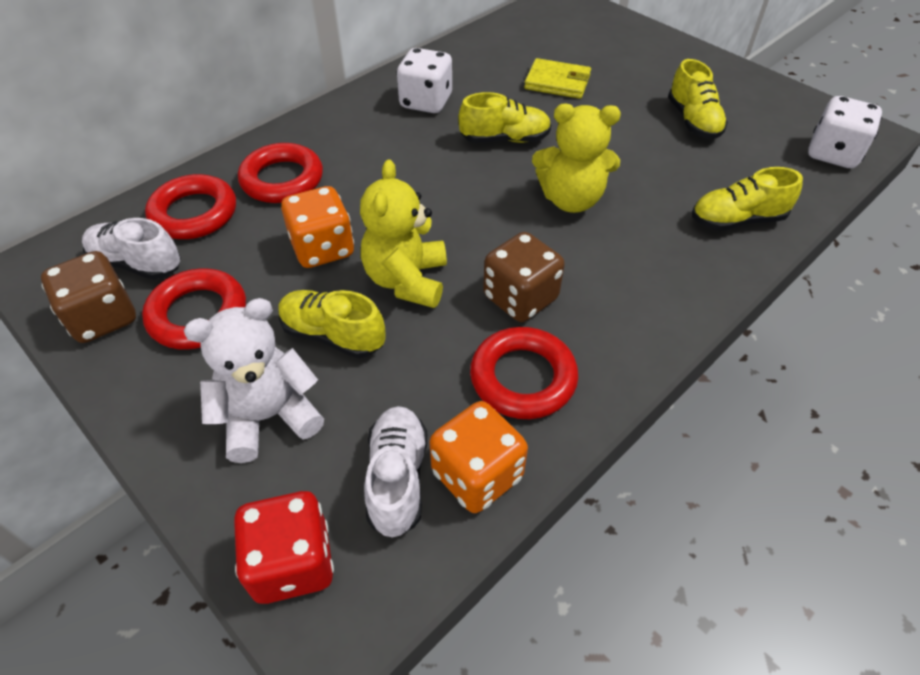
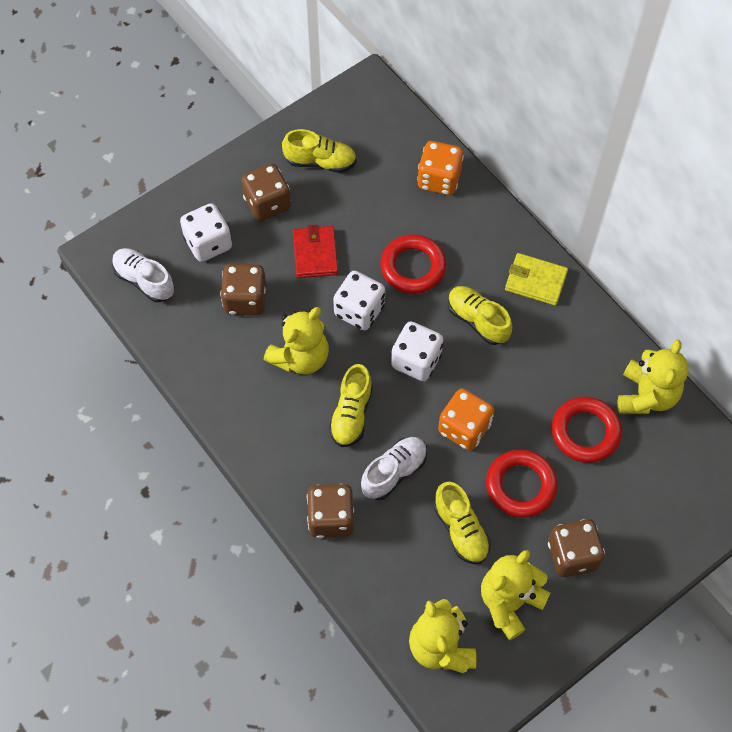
brown dice: 2 -> 4
red dice: 1 -> 0
red ring: 4 -> 3
red wallet: 0 -> 1
white dice: 2 -> 3
white teddy bear: 1 -> 0
yellow teddy bear: 2 -> 4

